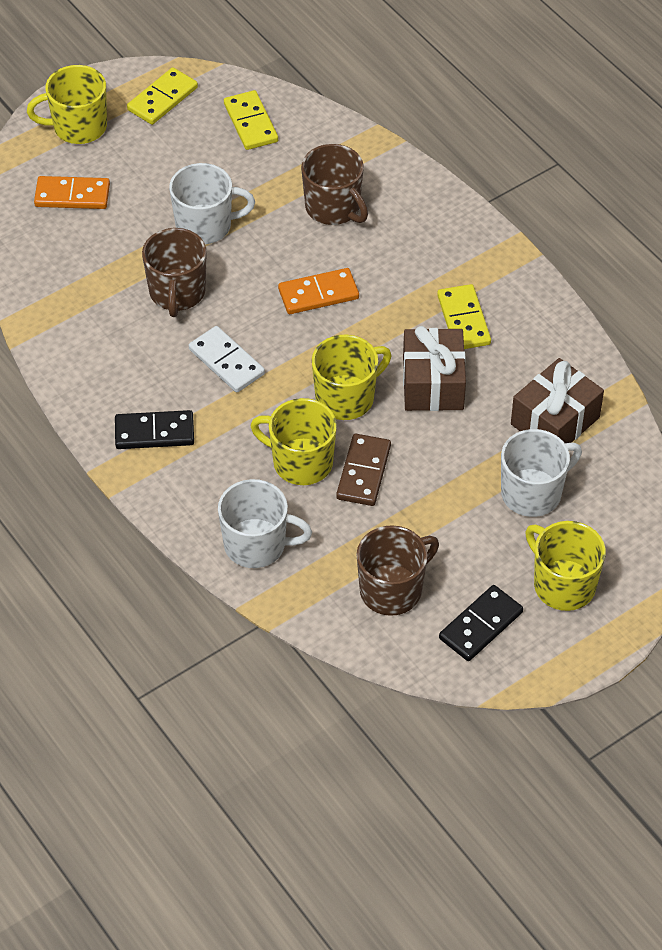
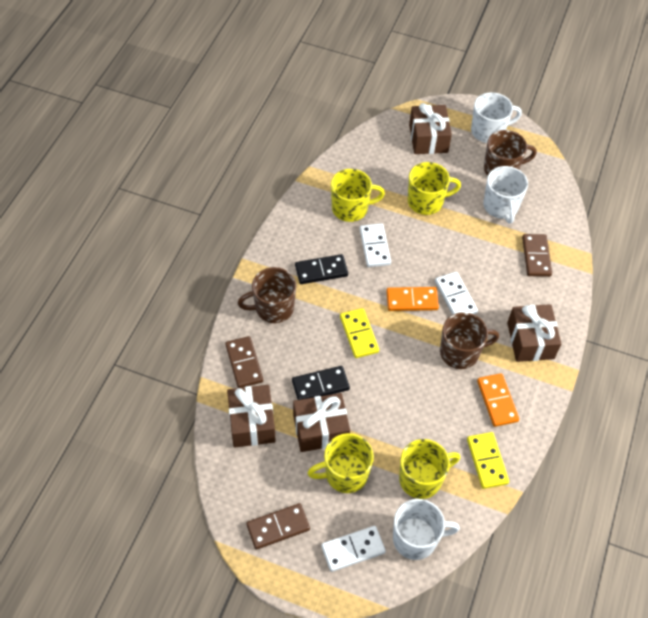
brown domino: 1 -> 3
brown gift: 2 -> 4
white domino: 1 -> 3
yellow domino: 3 -> 2

